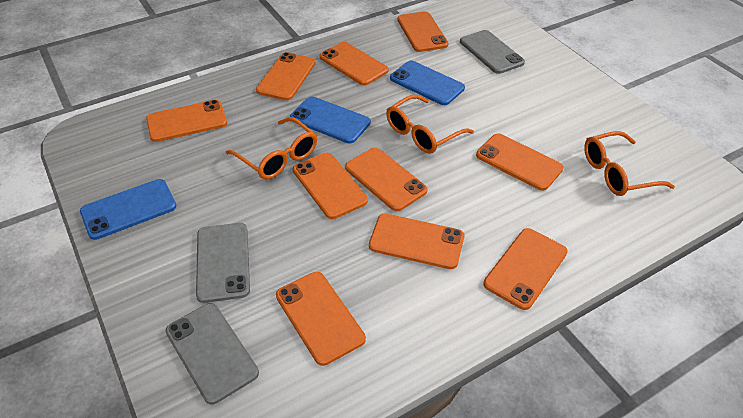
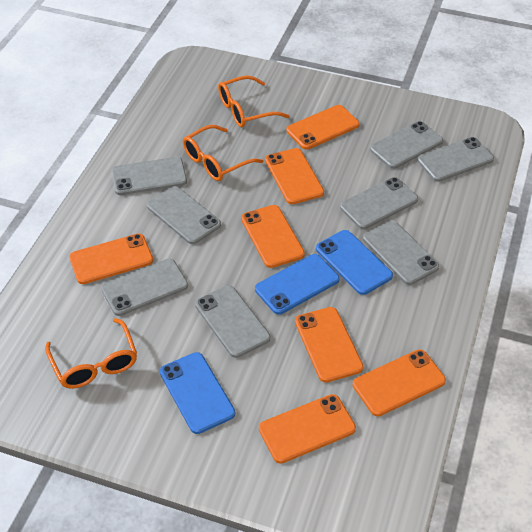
grey phone: 3 -> 8
orange phone: 10 -> 7

